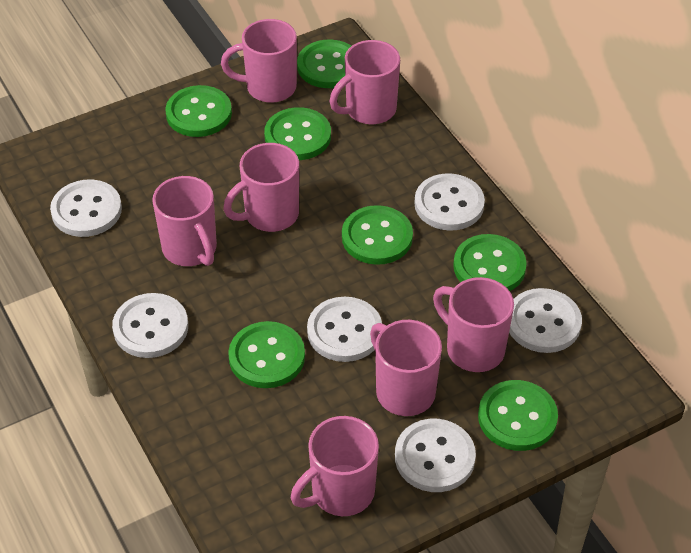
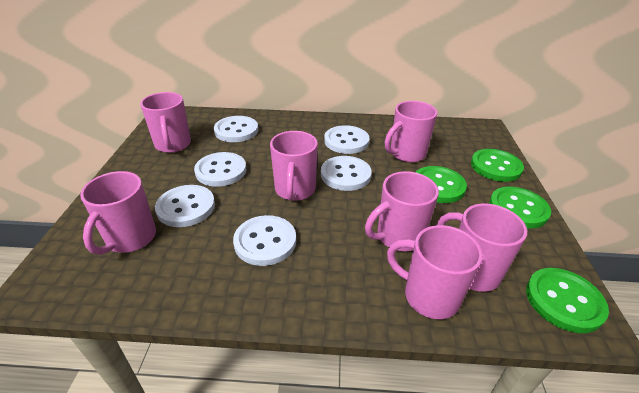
green button: 7 -> 4

